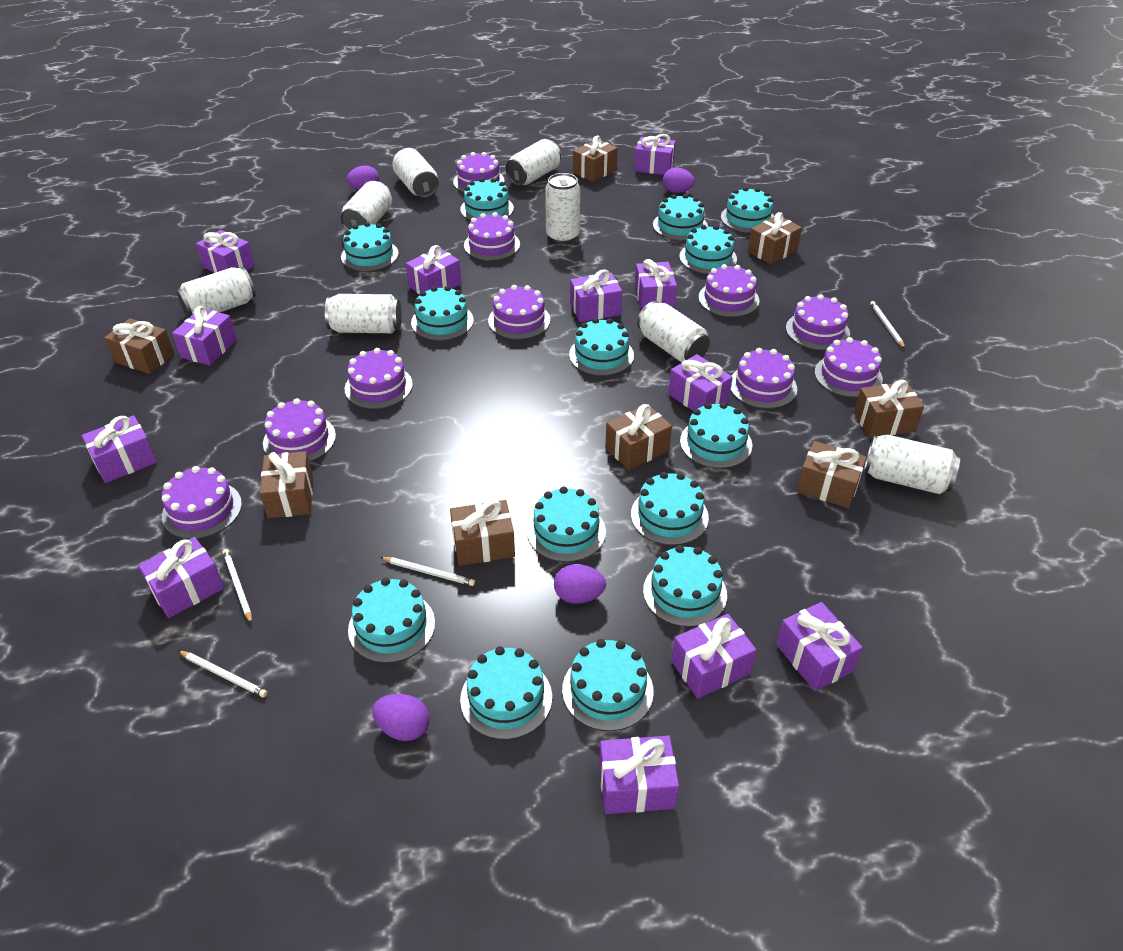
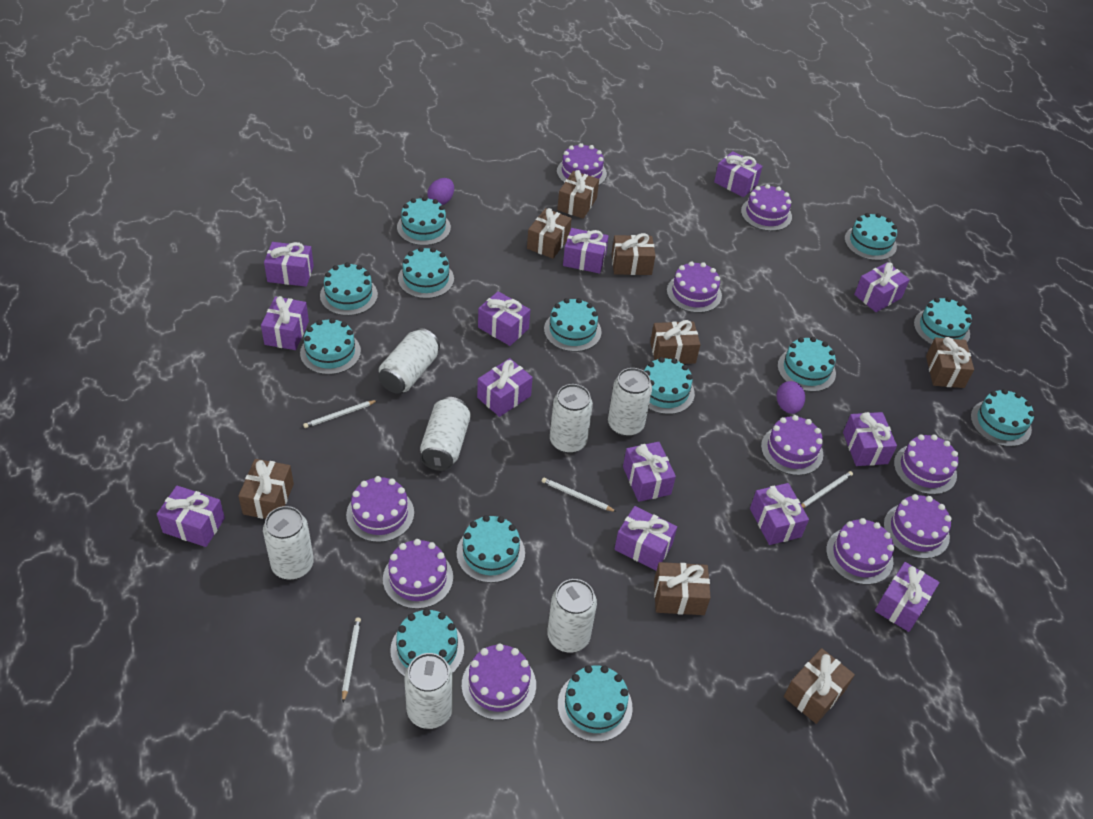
purple egg: 4 -> 2
purple gift: 12 -> 13
turquoise cake: 14 -> 13
white can: 8 -> 7

